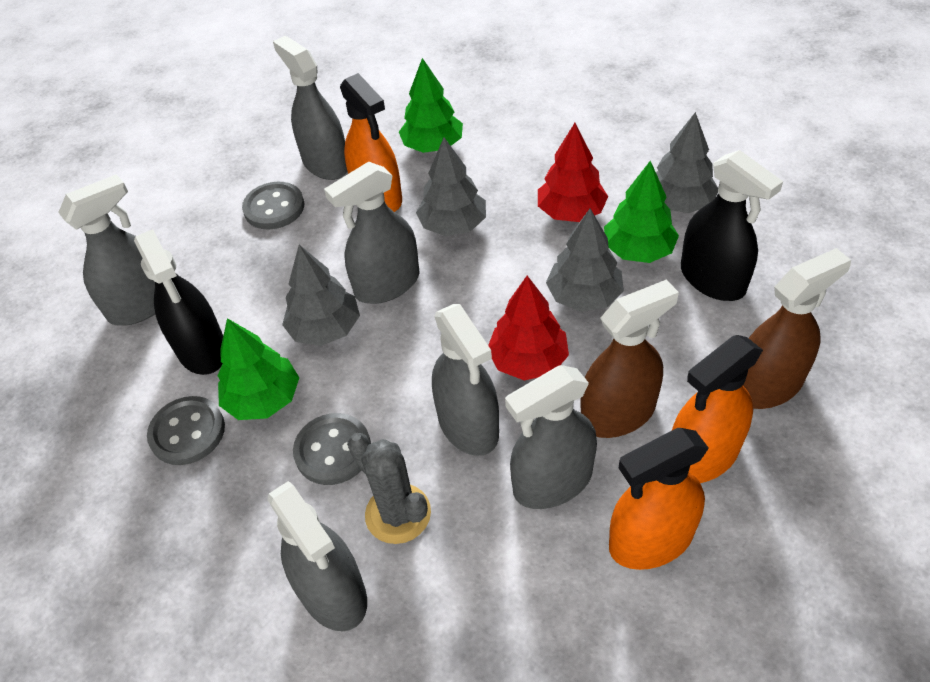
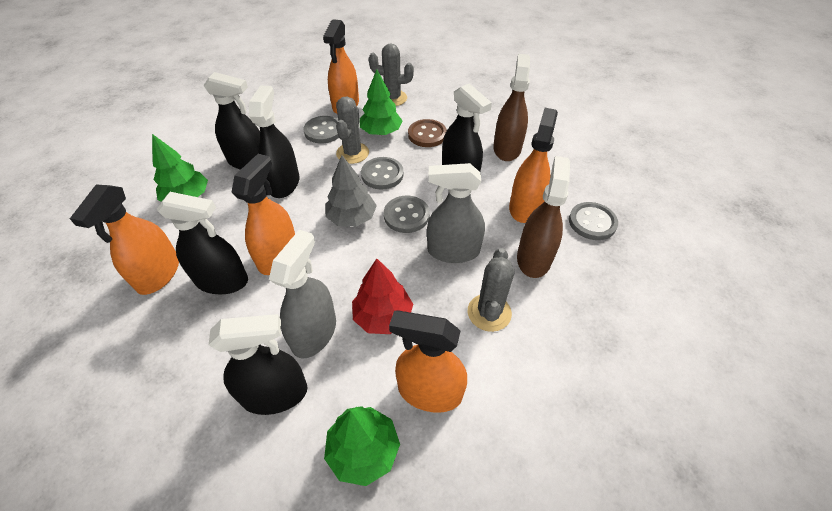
black spray bottle: 2 -> 5
brown button: 0 -> 1
grey button: 3 -> 4
grey cactus: 1 -> 3
grey spray bottle: 6 -> 2
grey tree: 4 -> 1
orange spray bottle: 3 -> 5
red tree: 2 -> 1

